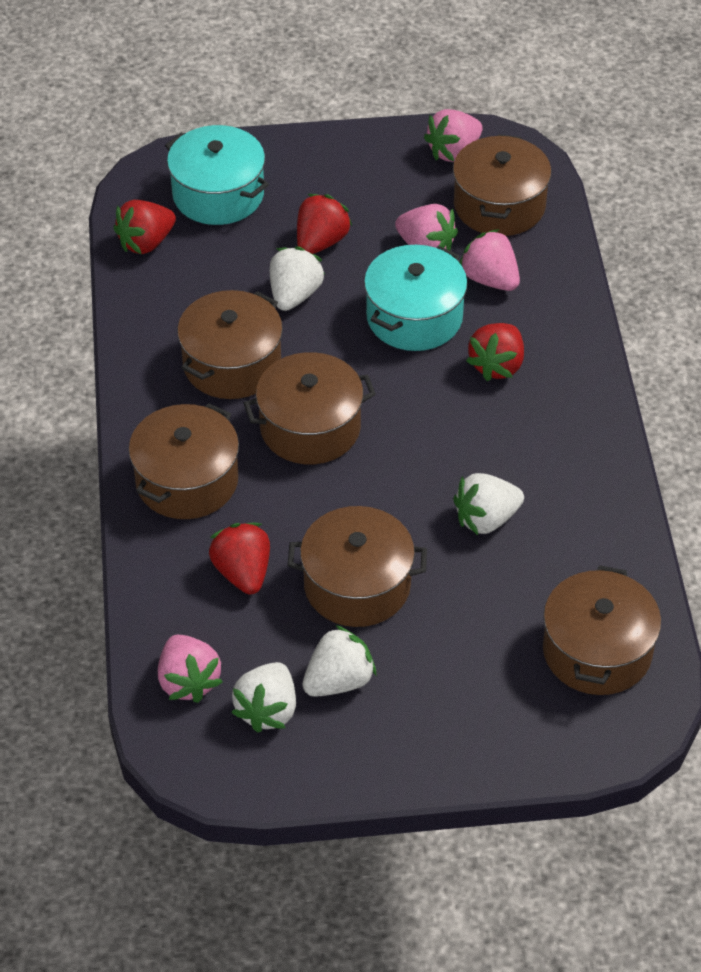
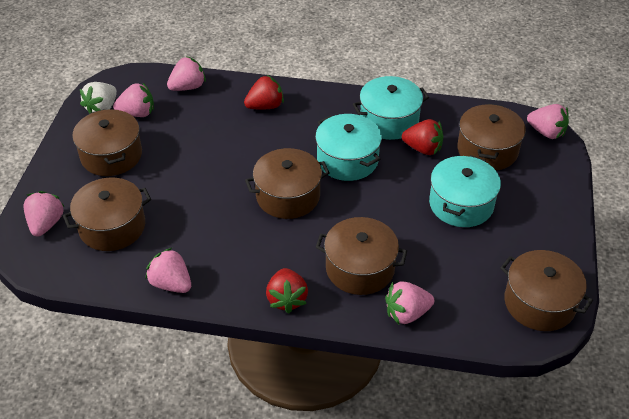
pink strawberry: 4 -> 6
red strawberry: 4 -> 3
turquoise pot: 2 -> 3
white strawberry: 4 -> 1

